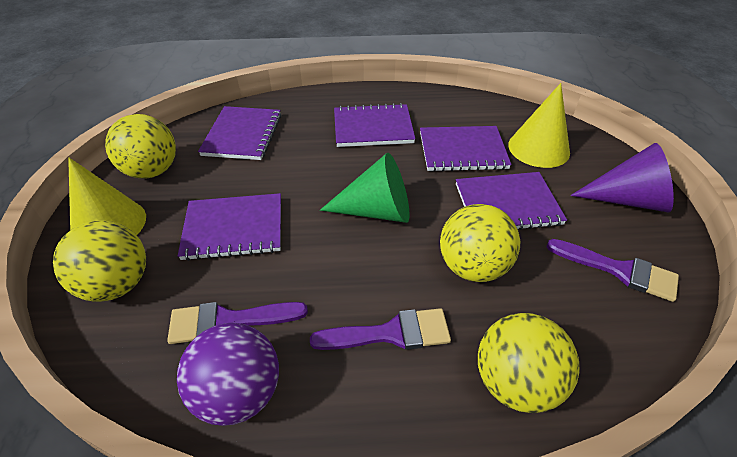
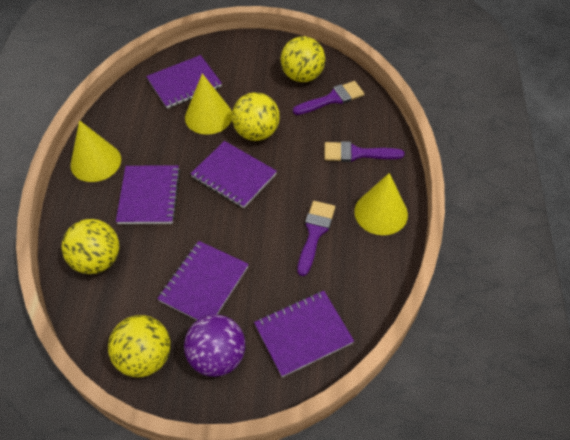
green cone: 1 -> 0
purple cone: 1 -> 0
yellow cone: 2 -> 3

